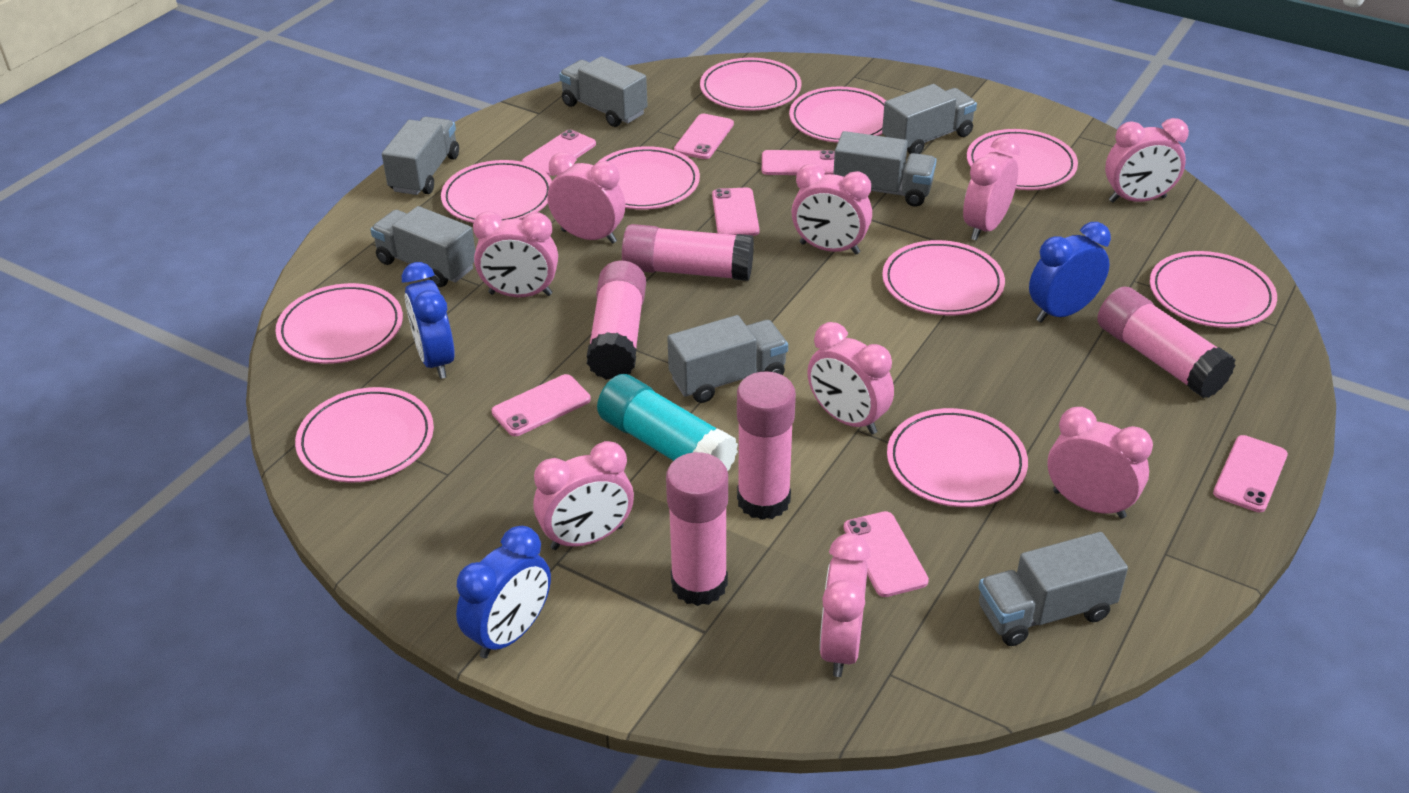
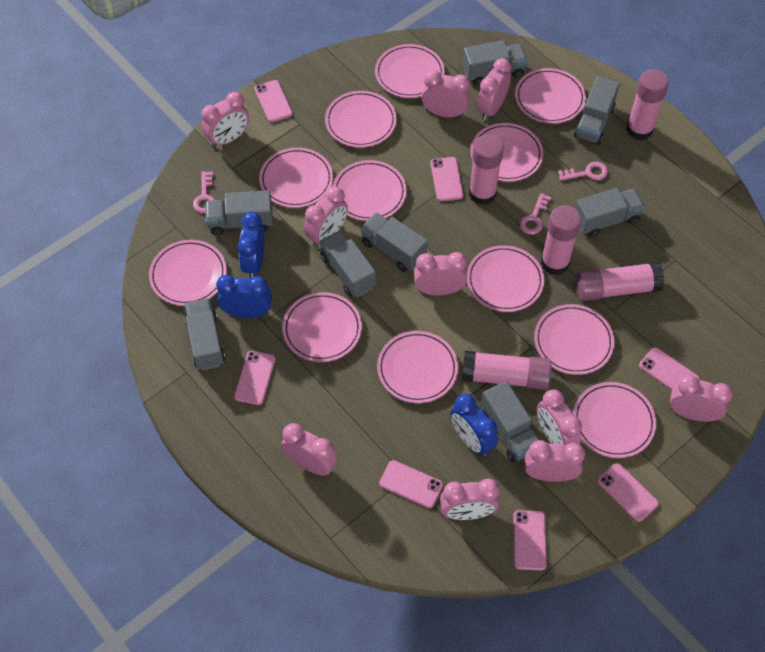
grey truck: 7 -> 8
pink clock: 9 -> 10
pink key: 0 -> 3
pink plate: 10 -> 12
turquoise glue stick: 1 -> 0

